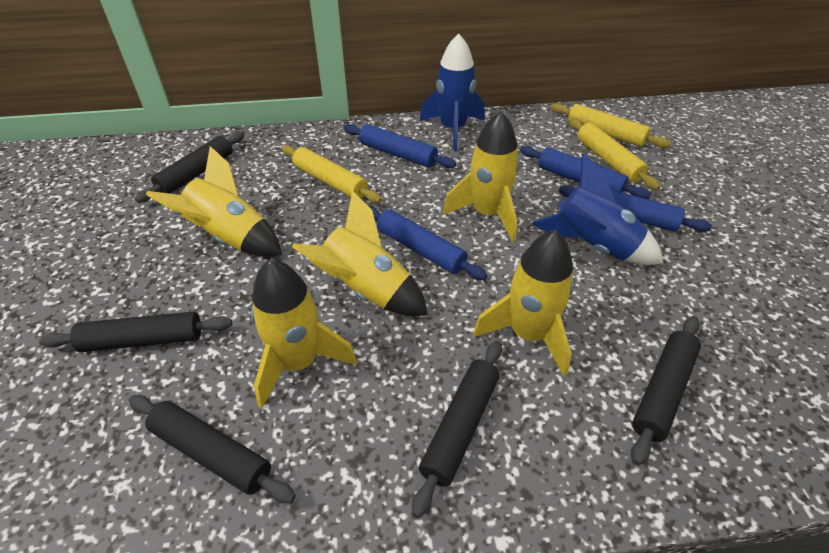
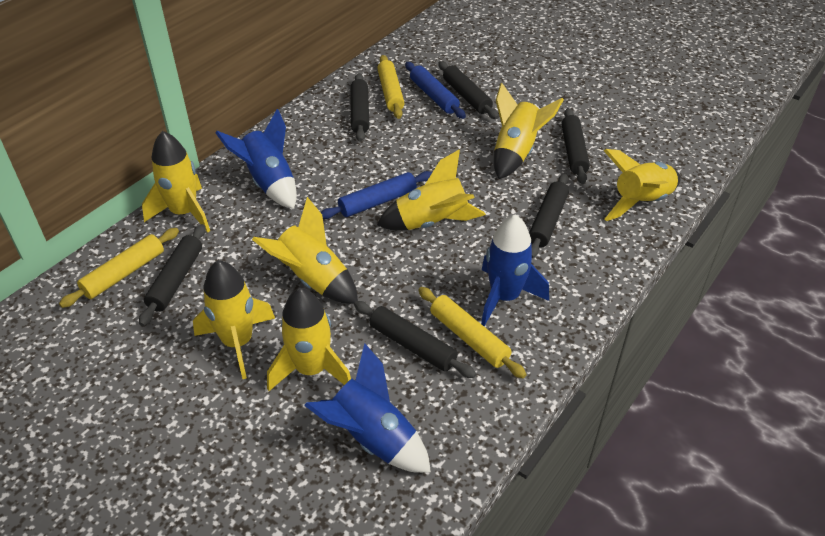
black rolling pin: 5 -> 6
blue rocket: 2 -> 3
blue rolling pin: 4 -> 2
yellow rocket: 5 -> 7

